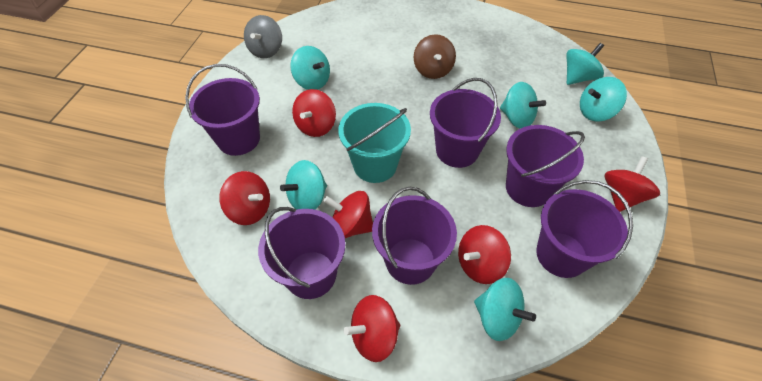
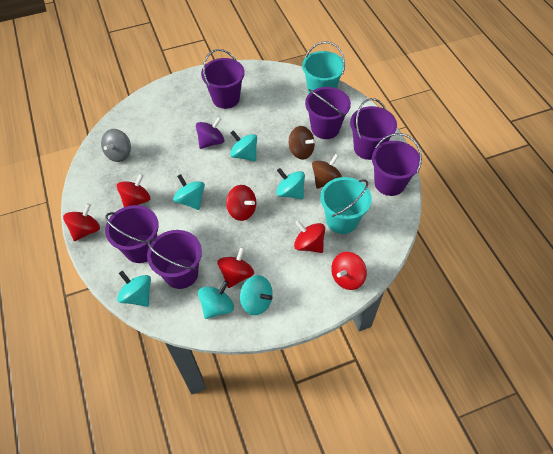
brown spinning top: 1 -> 2
purple spinning top: 0 -> 1
turquoise bucket: 1 -> 2

